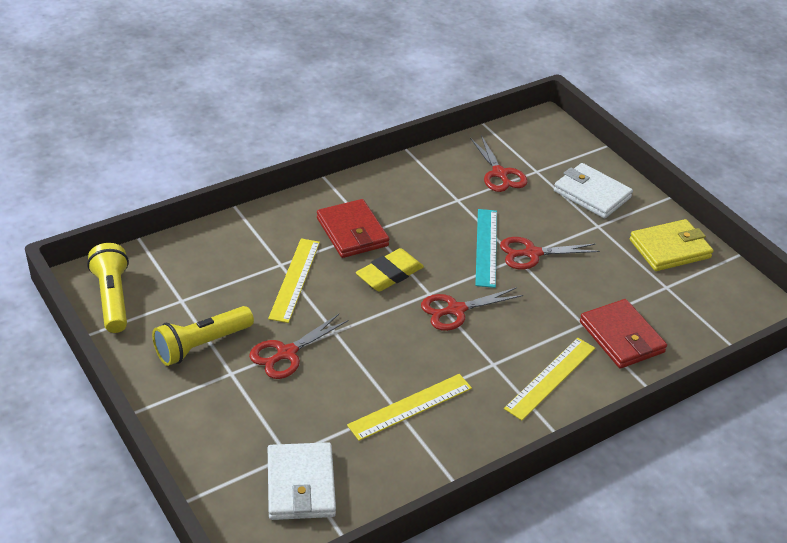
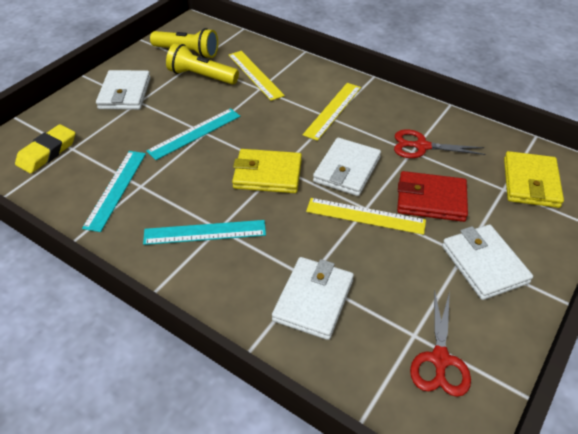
red scissors: 4 -> 2
red wallet: 2 -> 1
turquoise ruler: 1 -> 3
white wallet: 2 -> 4
yellow wallet: 1 -> 2

